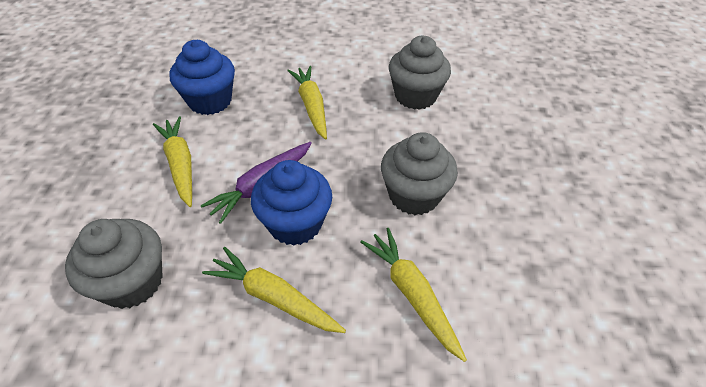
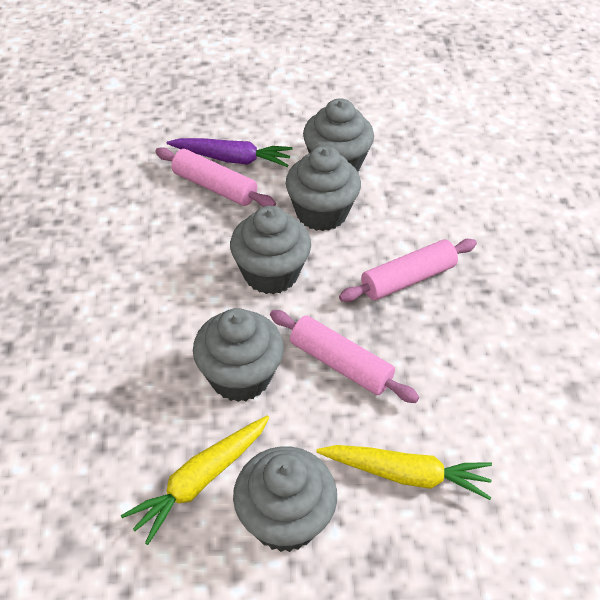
blue cupcake: 2 -> 0
grey cupcake: 3 -> 5
pink rolling pin: 0 -> 3
yellow carrot: 4 -> 2

